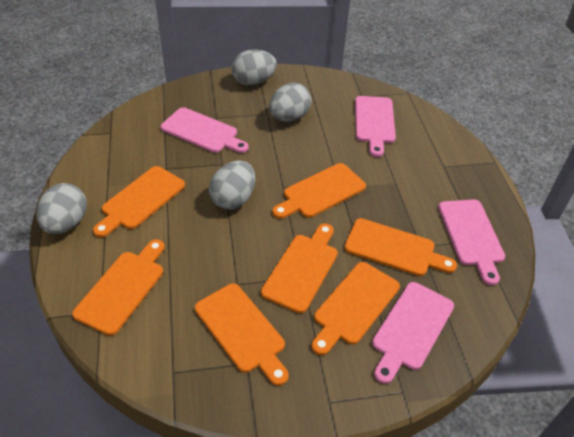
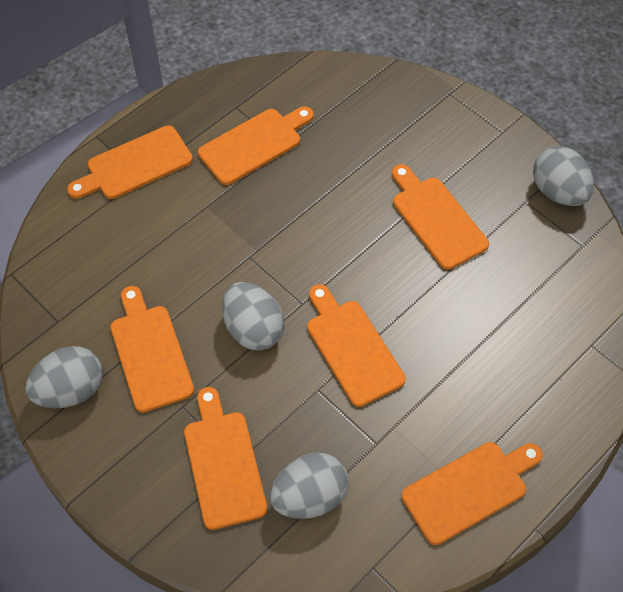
pink cutting board: 4 -> 0

